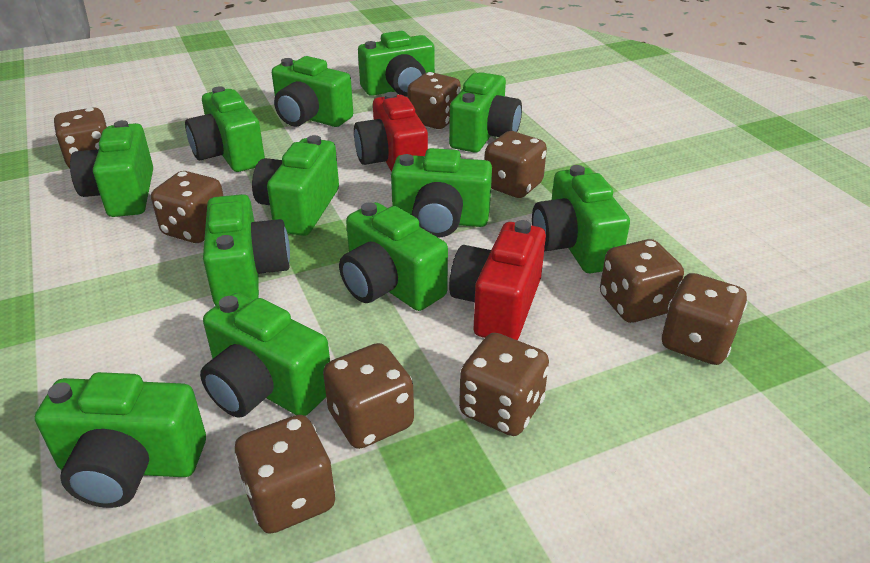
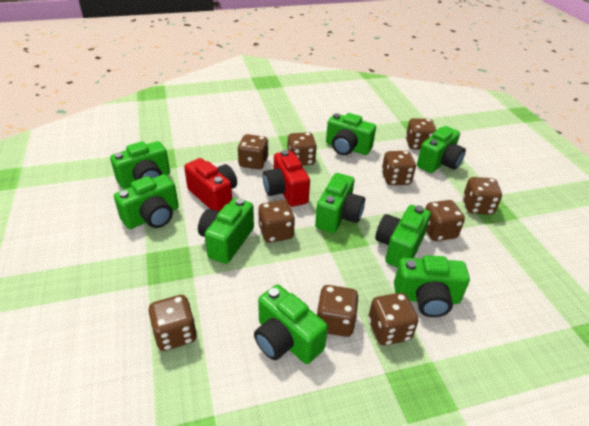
brown dice: 9 -> 10
green camera: 12 -> 9

